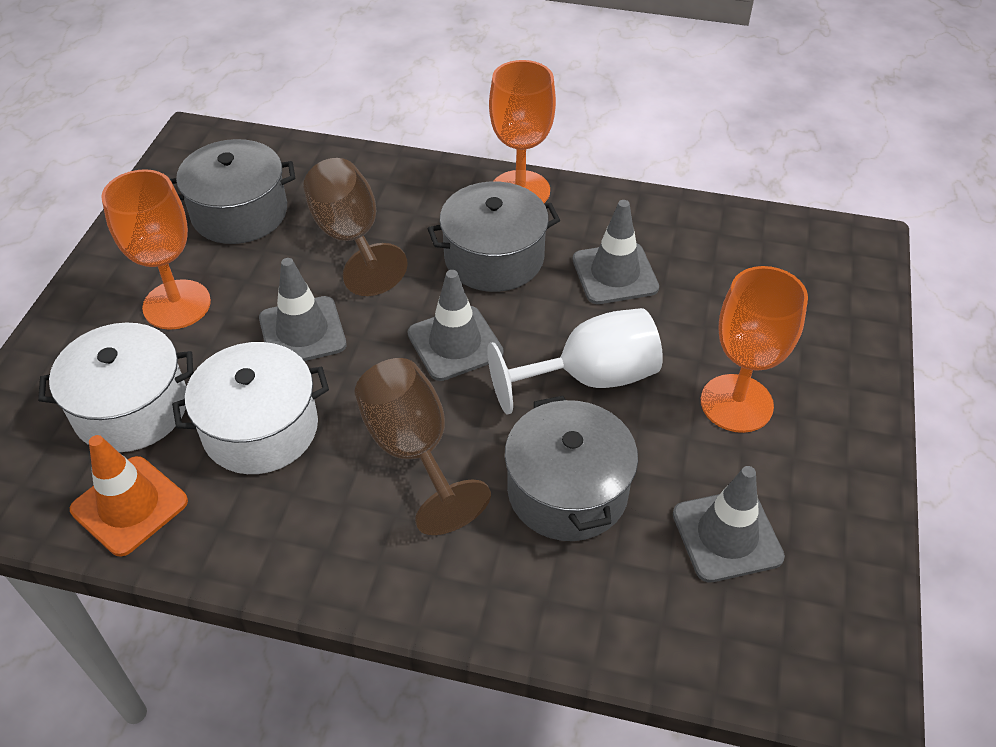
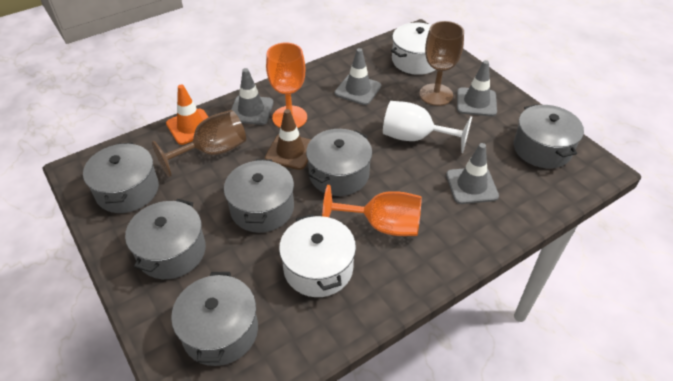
brown traffic cone: 0 -> 1
grey pot: 3 -> 6
orange goblet: 3 -> 2

